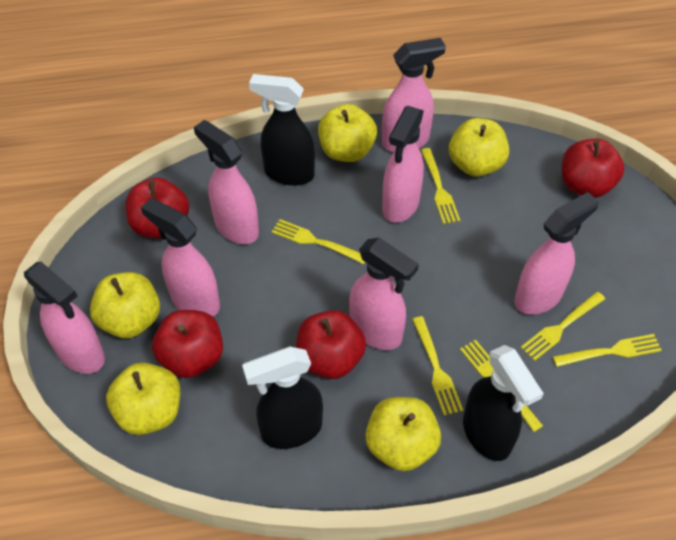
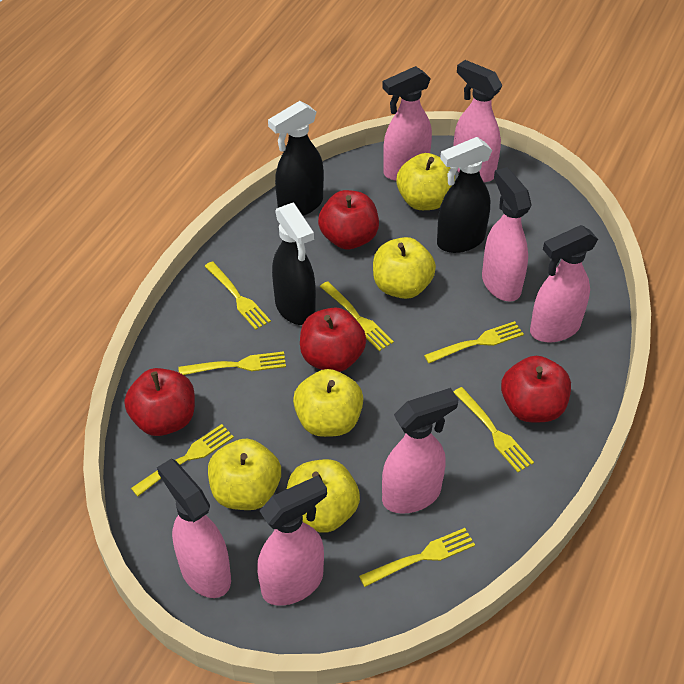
yellow fork: 6 -> 7

